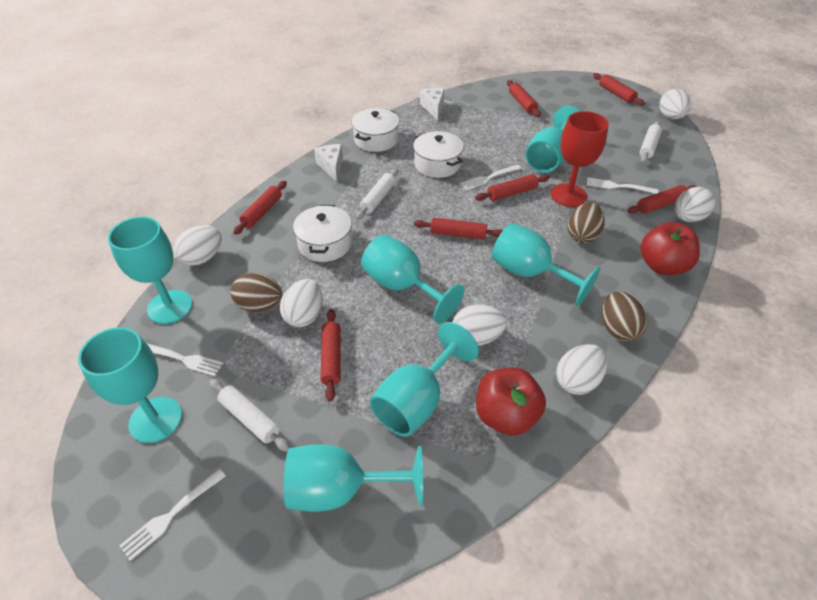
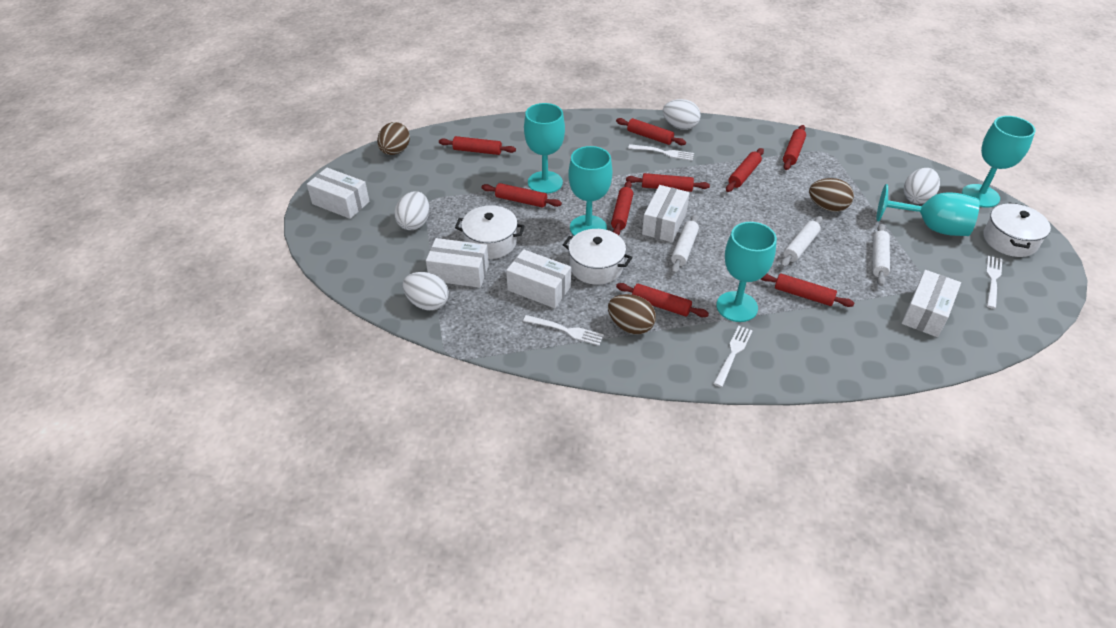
red apple: 2 -> 0
red goblet: 1 -> 0
red rolling pin: 7 -> 9
turquoise goblet: 7 -> 5
white box: 0 -> 5
white cheese: 2 -> 0
white egg: 6 -> 4

